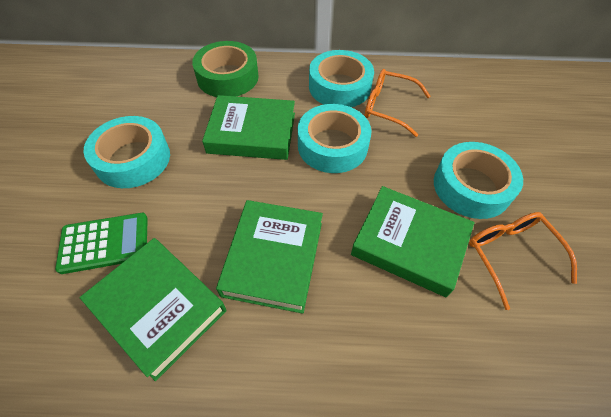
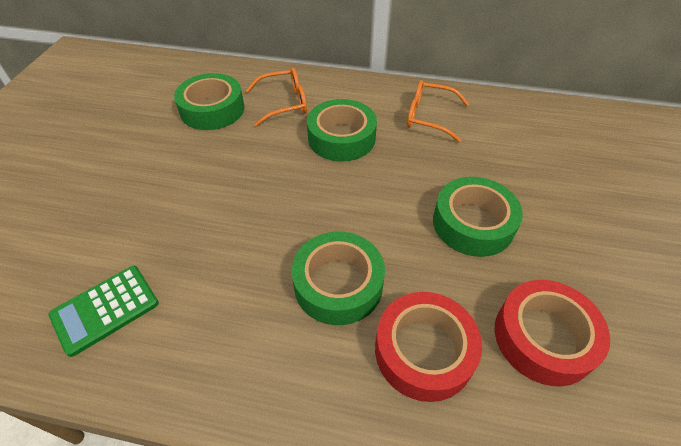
green book: 4 -> 0
green tape: 1 -> 4
red tape: 0 -> 2
turquoise tape: 4 -> 0

